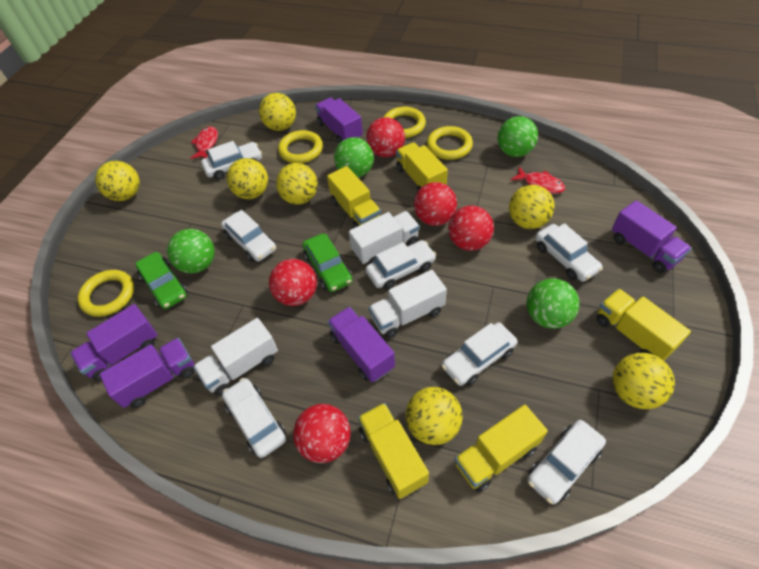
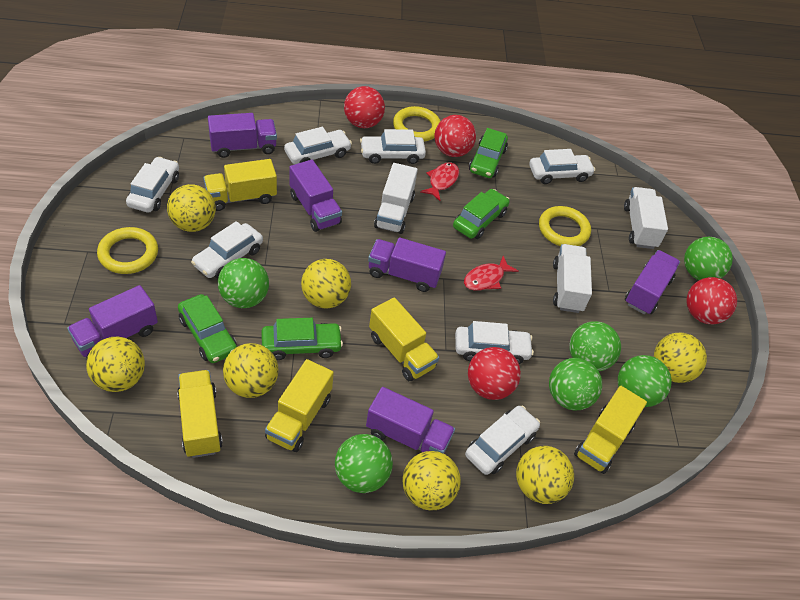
green ball: 4 -> 6
green car: 2 -> 4
purple truck: 5 -> 6
red ball: 5 -> 4
yellow ring: 4 -> 3

